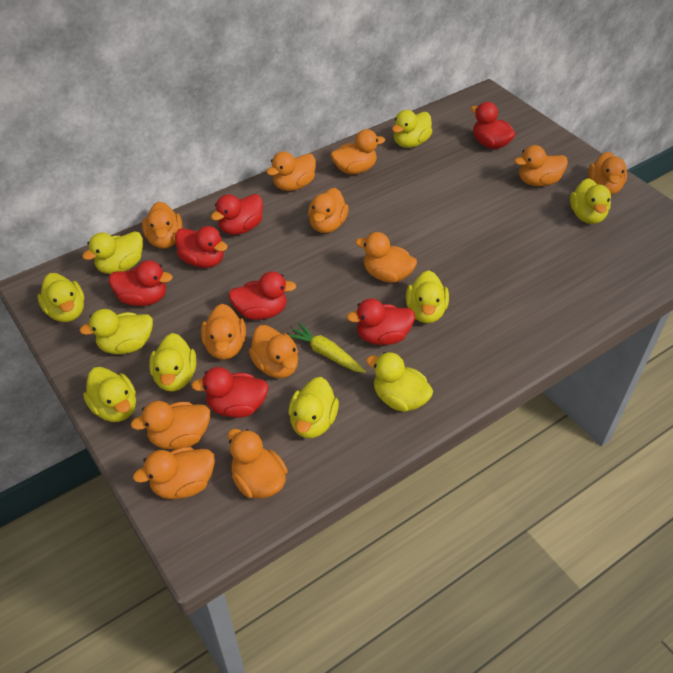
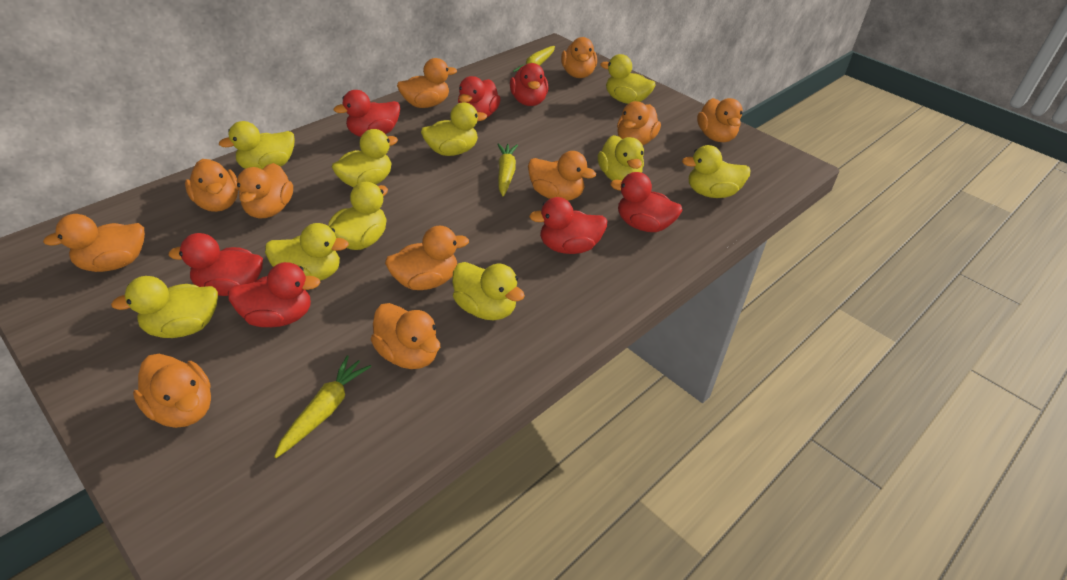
orange duck: 12 -> 11
yellow carrot: 1 -> 3

